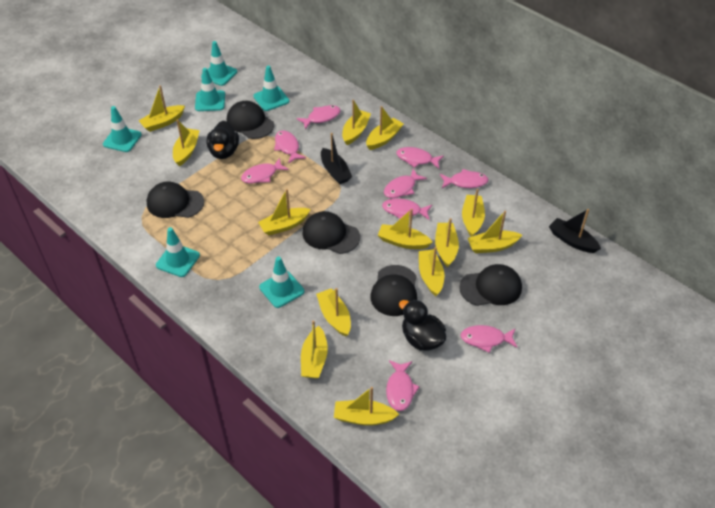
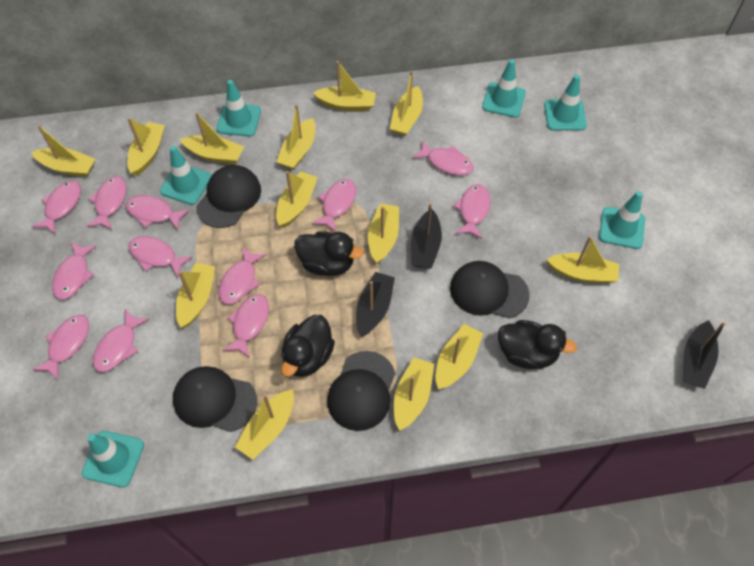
black boat: 2 -> 3
black cap: 5 -> 4
black duck: 2 -> 3
pink fish: 9 -> 12

